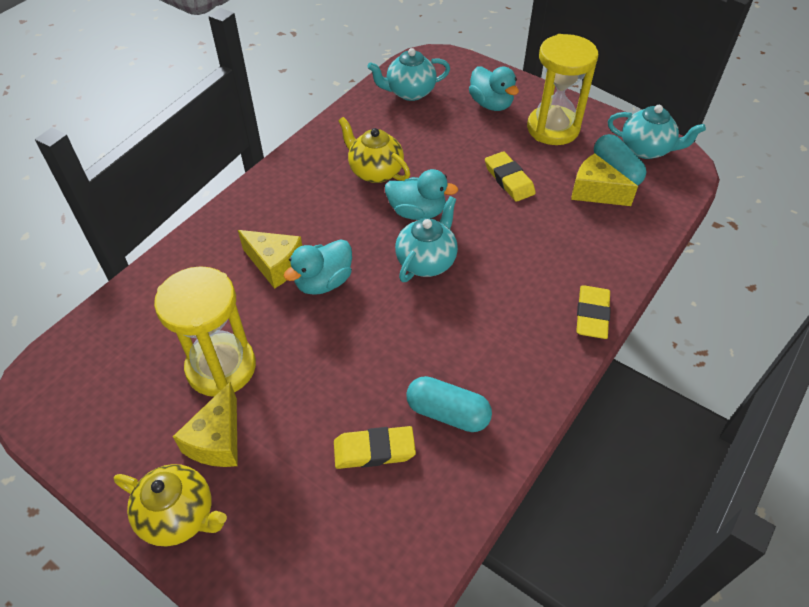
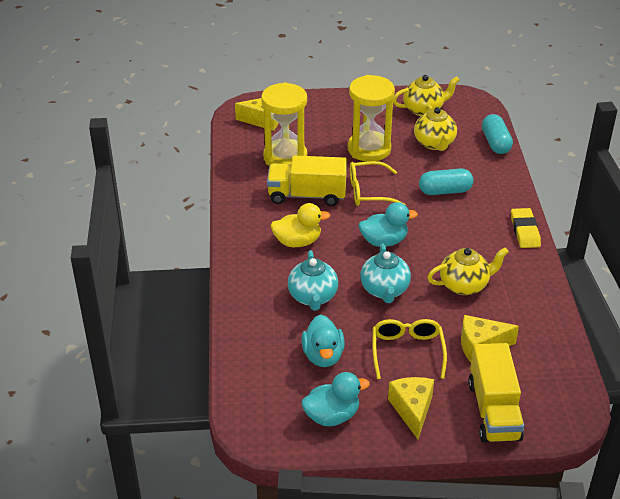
turquoise teapot: 3 -> 2
yellow duck: 0 -> 1
yellow eraser: 3 -> 1
yellow glasses: 0 -> 2
yellow teapot: 2 -> 3
yellow truck: 0 -> 2

